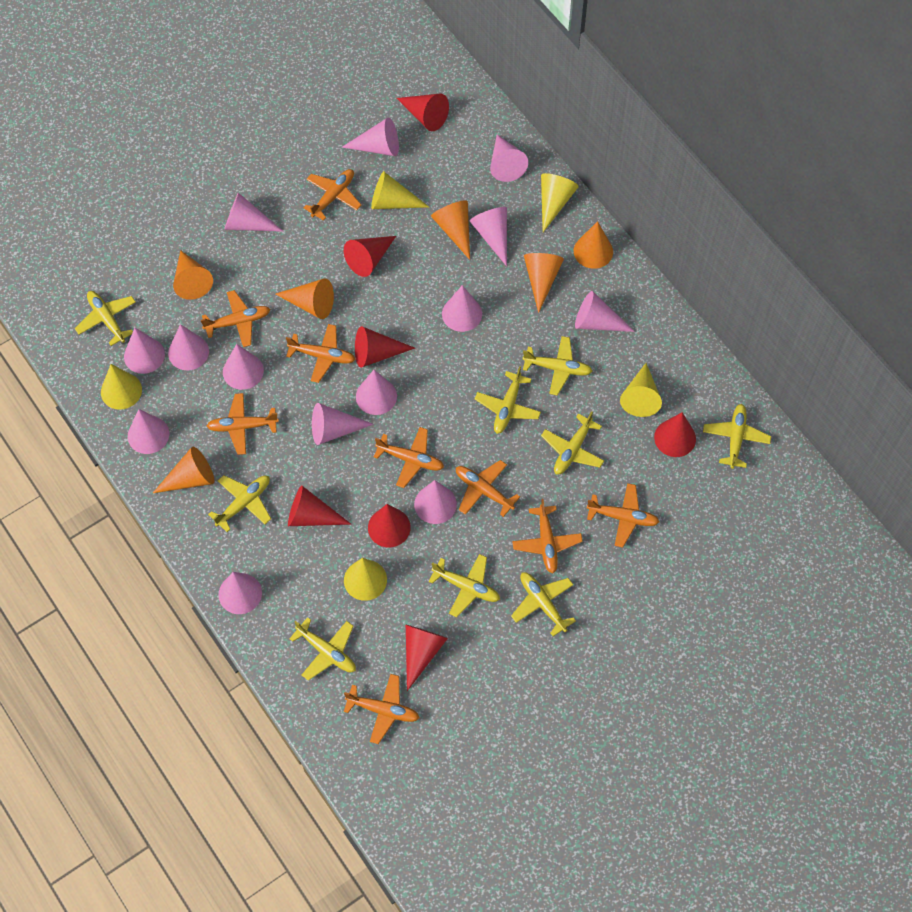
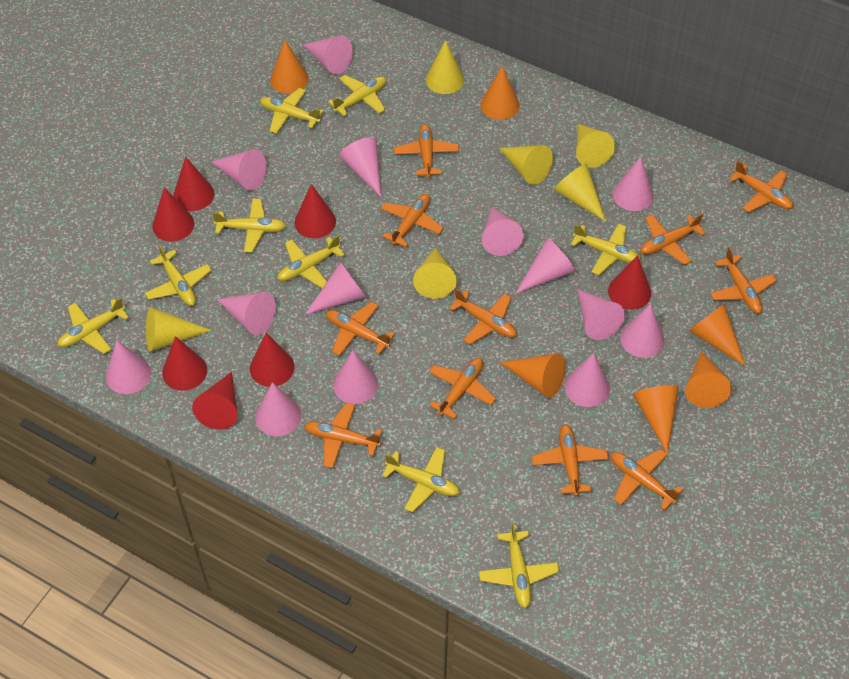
orange plane: 9 -> 11
yellow cone: 5 -> 6

